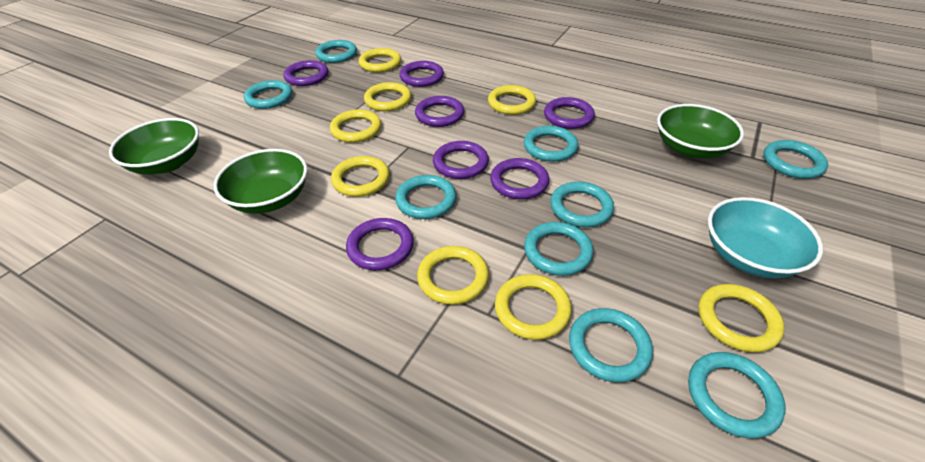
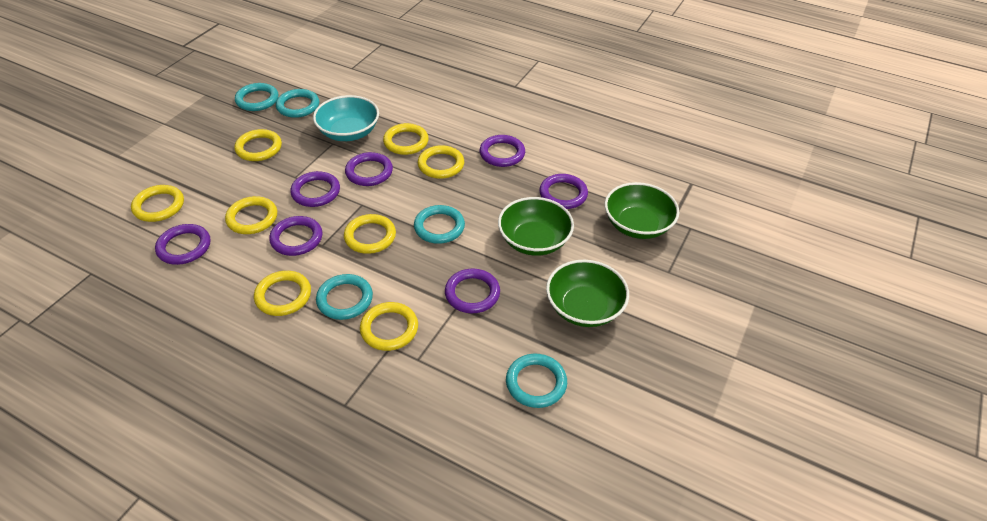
turquoise ring: 9 -> 5

